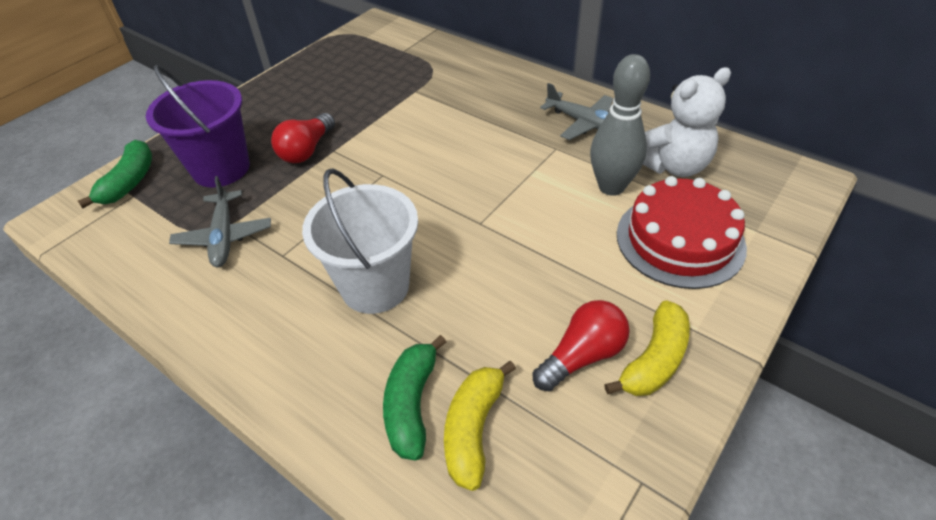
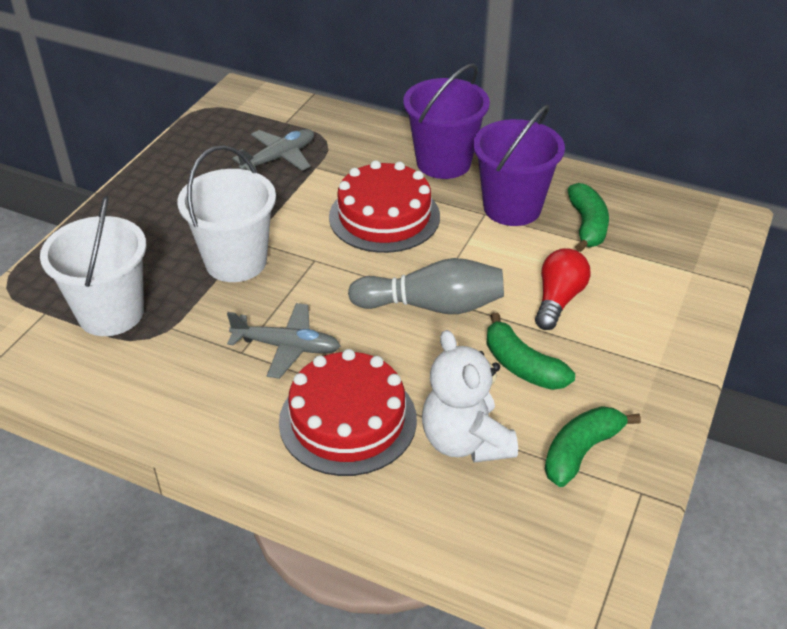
green banana: 2 -> 3
purple bucket: 1 -> 2
red cake: 1 -> 2
red light bulb: 2 -> 1
white bucket: 1 -> 2
yellow banana: 2 -> 0

